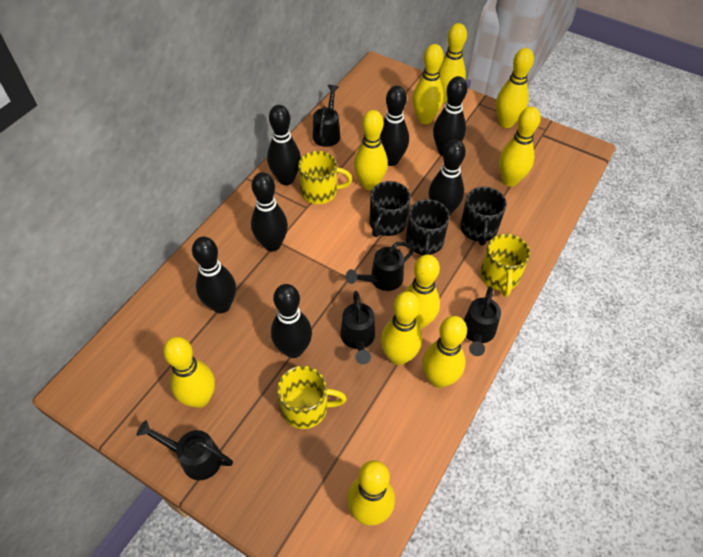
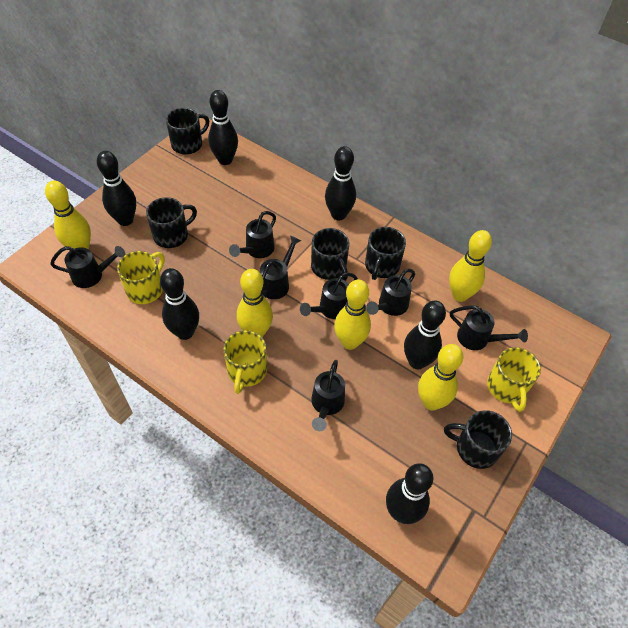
black bowling pin: 7 -> 6
black mug: 3 -> 5
black watering can: 5 -> 7
yellow bowling pin: 10 -> 5

